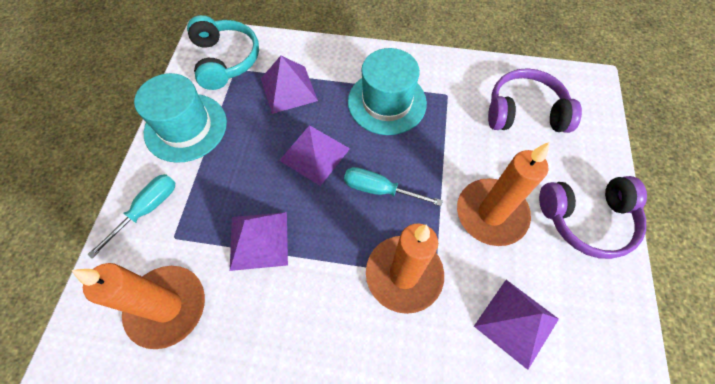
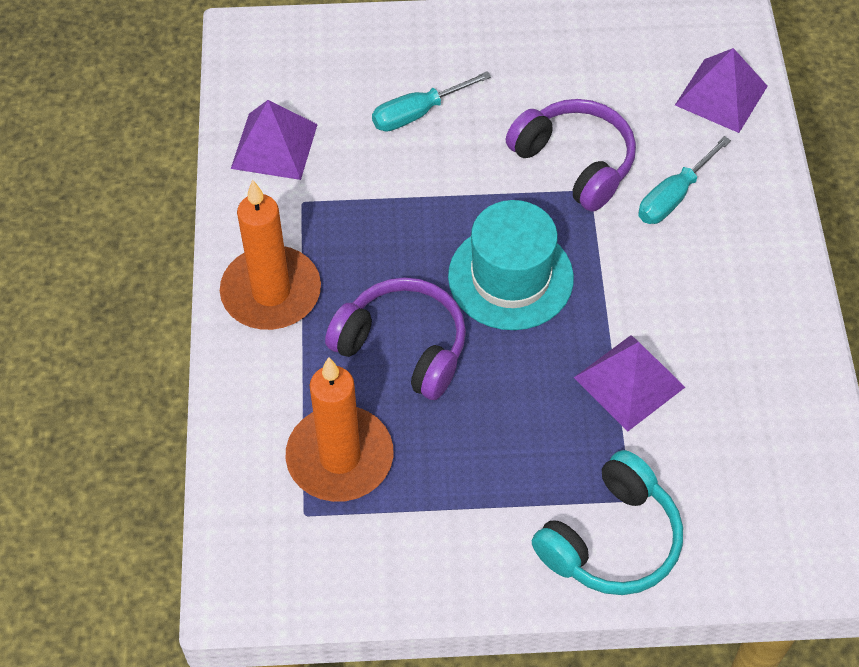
orange candle: 3 -> 2
purple pyramid: 4 -> 3
turquoise hat: 2 -> 1

